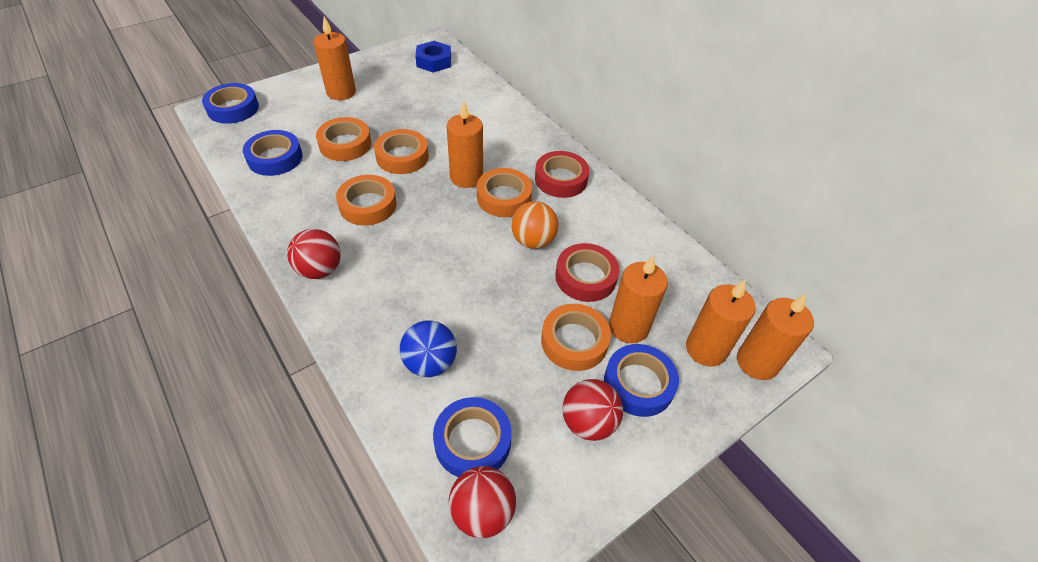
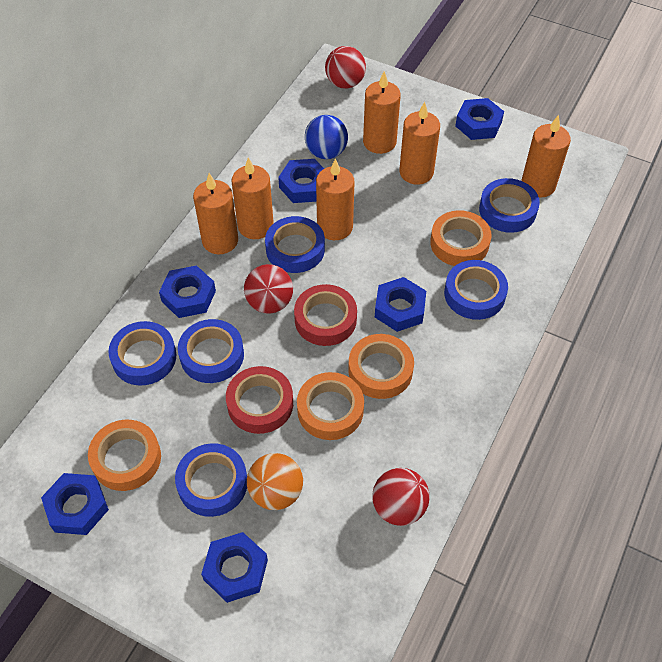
blue nut: 1 -> 6
blue tape: 4 -> 6
orange candle: 5 -> 6
orange tape: 5 -> 4

